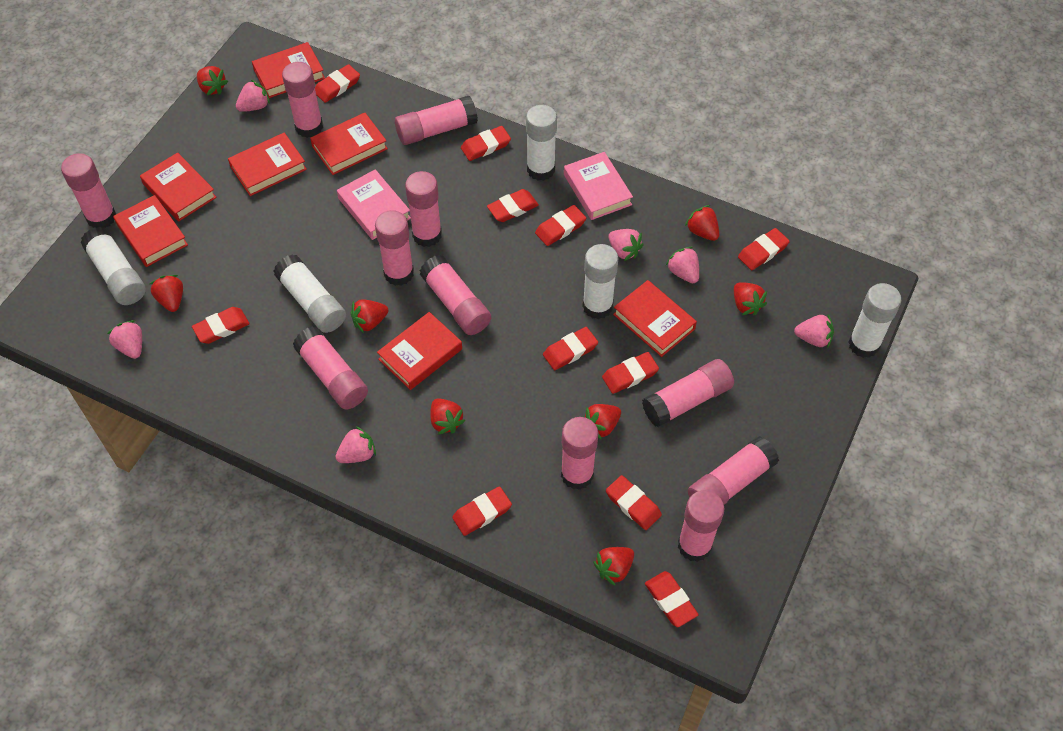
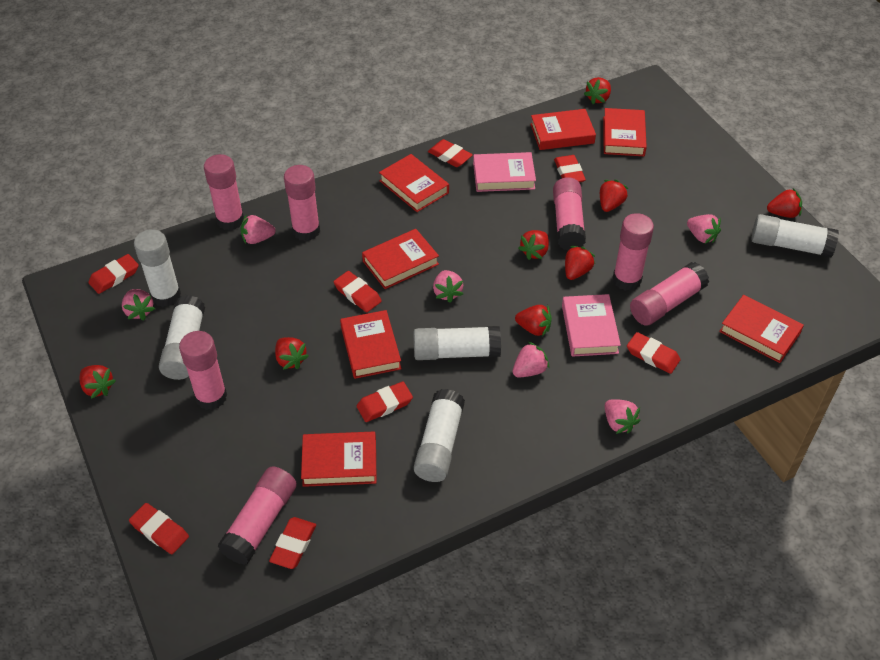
pink glue stick: 11 -> 7
red eraser: 11 -> 8

